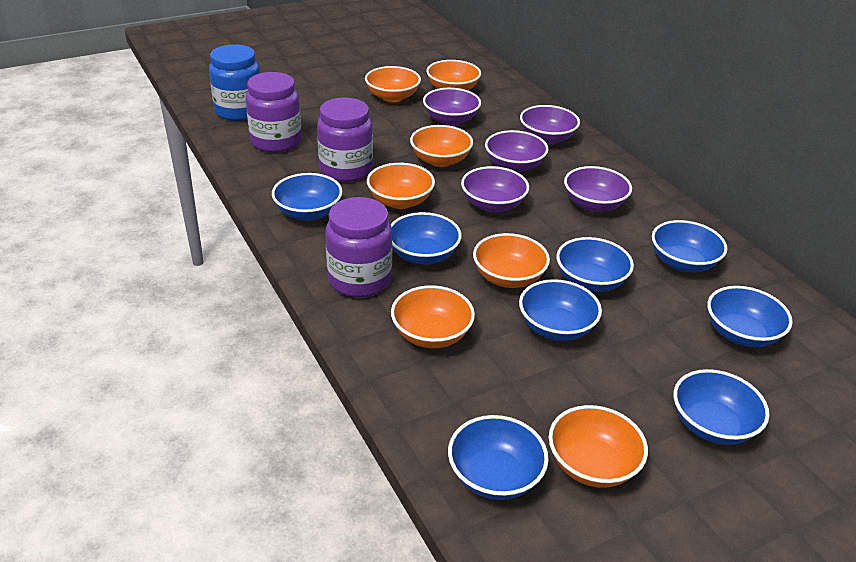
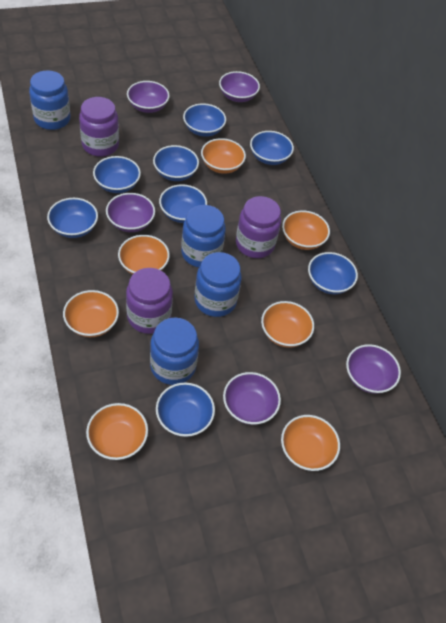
blue jar: 1 -> 4

